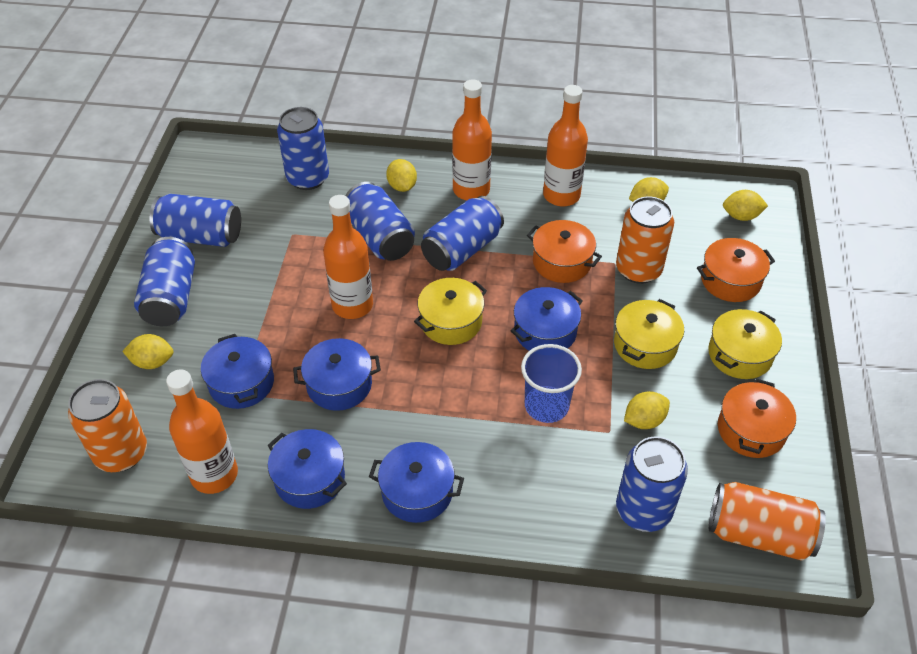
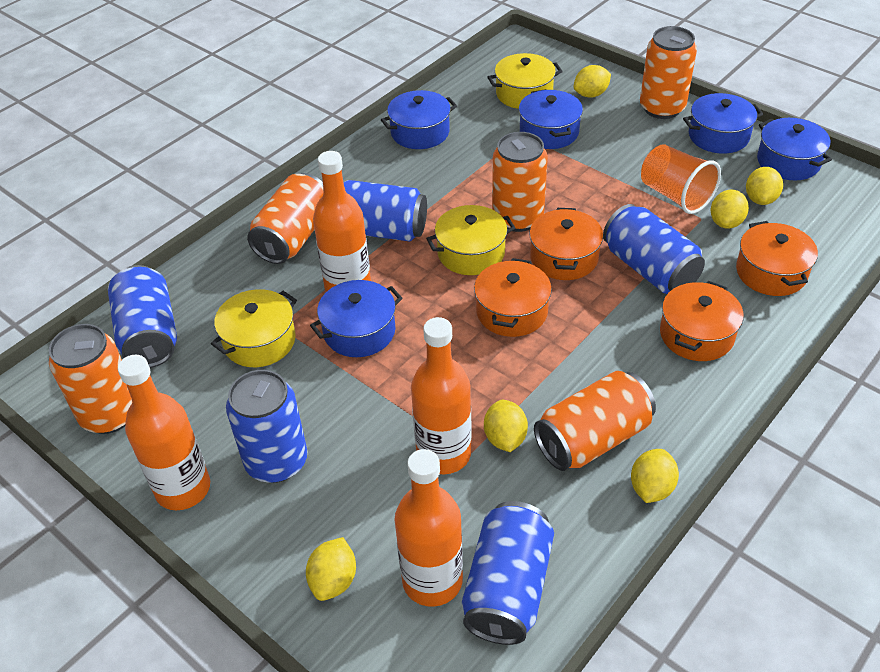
blue can: 6 -> 5
blue cup: 1 -> 0
orange can: 3 -> 5
orange cup: 0 -> 1
orange pot: 3 -> 4
yellow lemon: 5 -> 6

